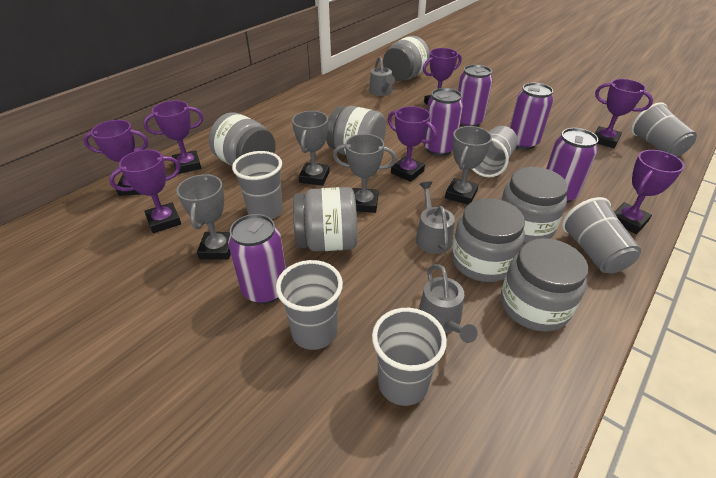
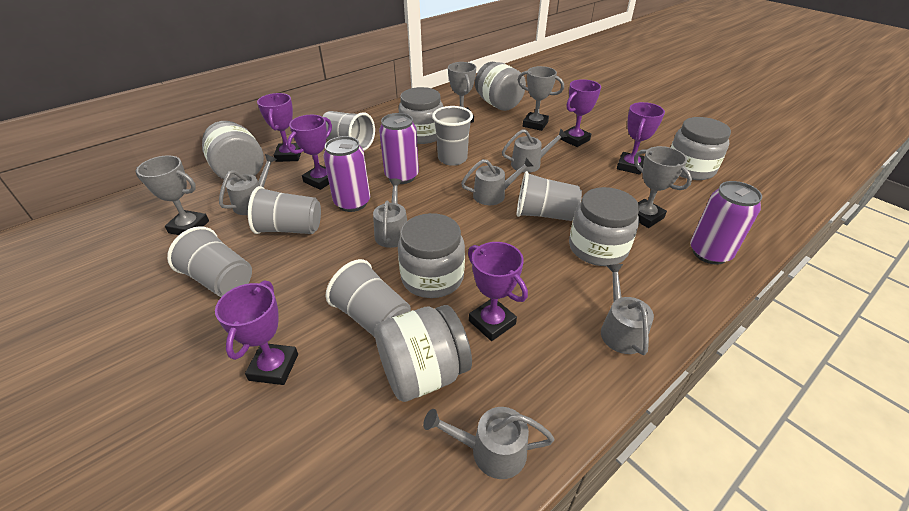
grey watering can: 3 -> 6
purple can: 5 -> 3
purple trophy: 7 -> 6

